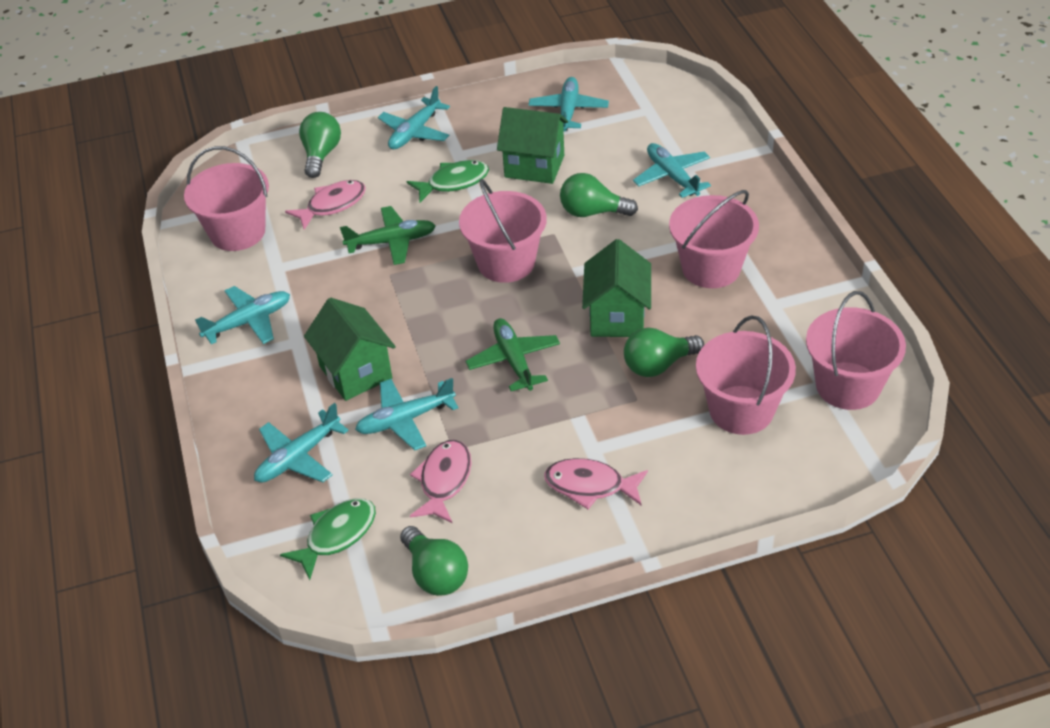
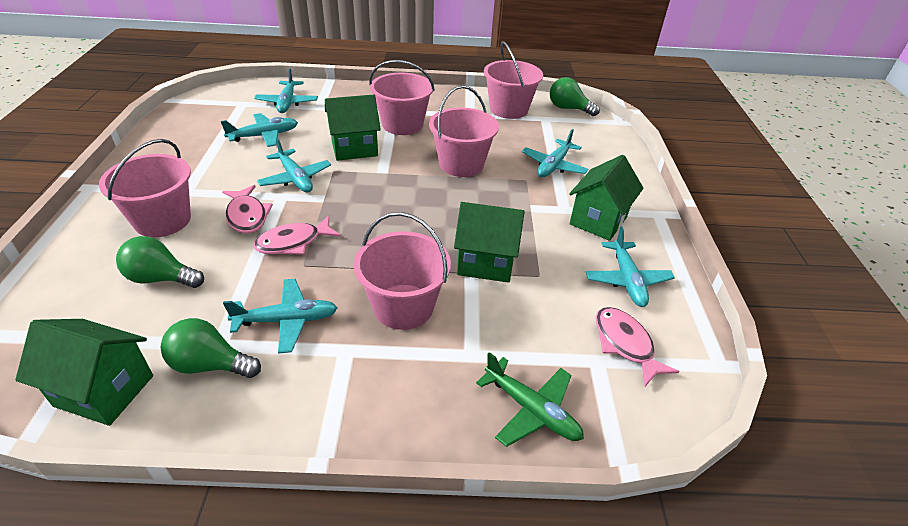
green fish: 2 -> 0
green house: 3 -> 4
green light bulb: 4 -> 3
green plane: 2 -> 1

